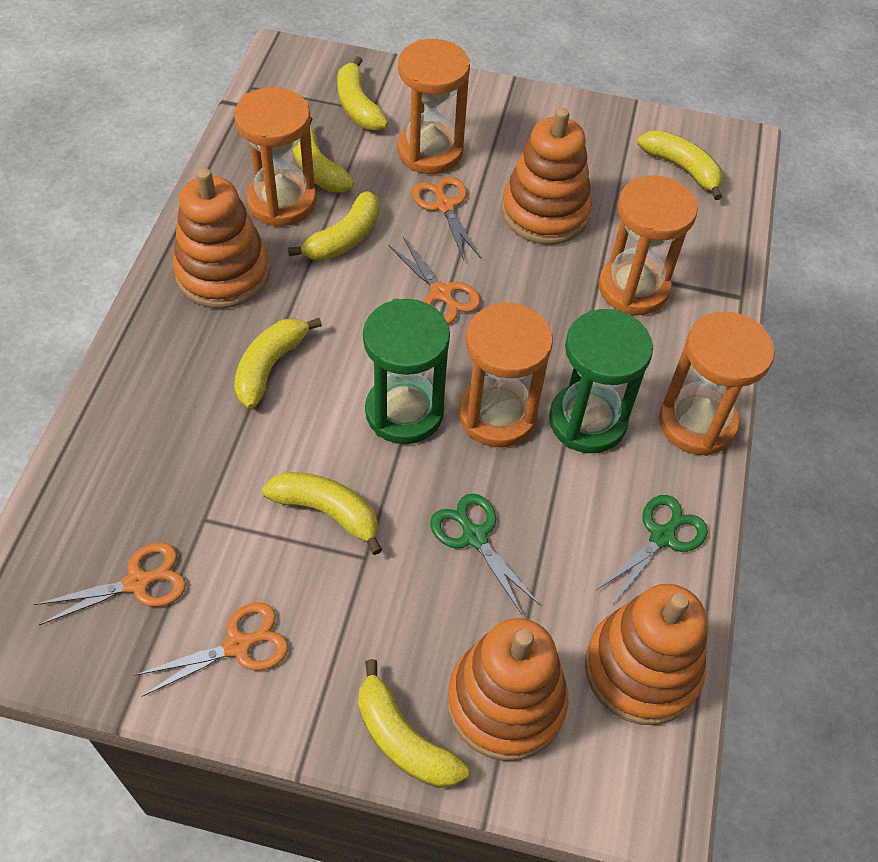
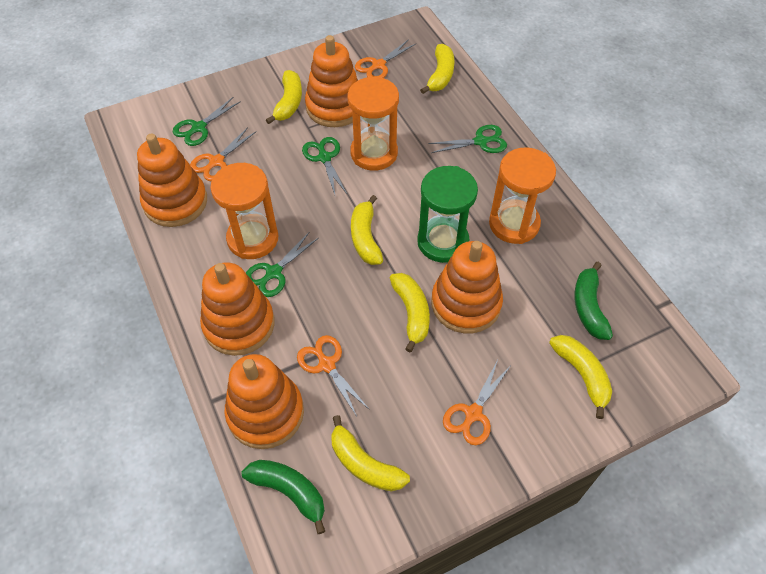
green banana: 0 -> 2
green hourglass: 2 -> 1
green scissors: 2 -> 4
orange hourglass: 5 -> 3
orange stacking toy: 4 -> 5
yellow banana: 7 -> 6

